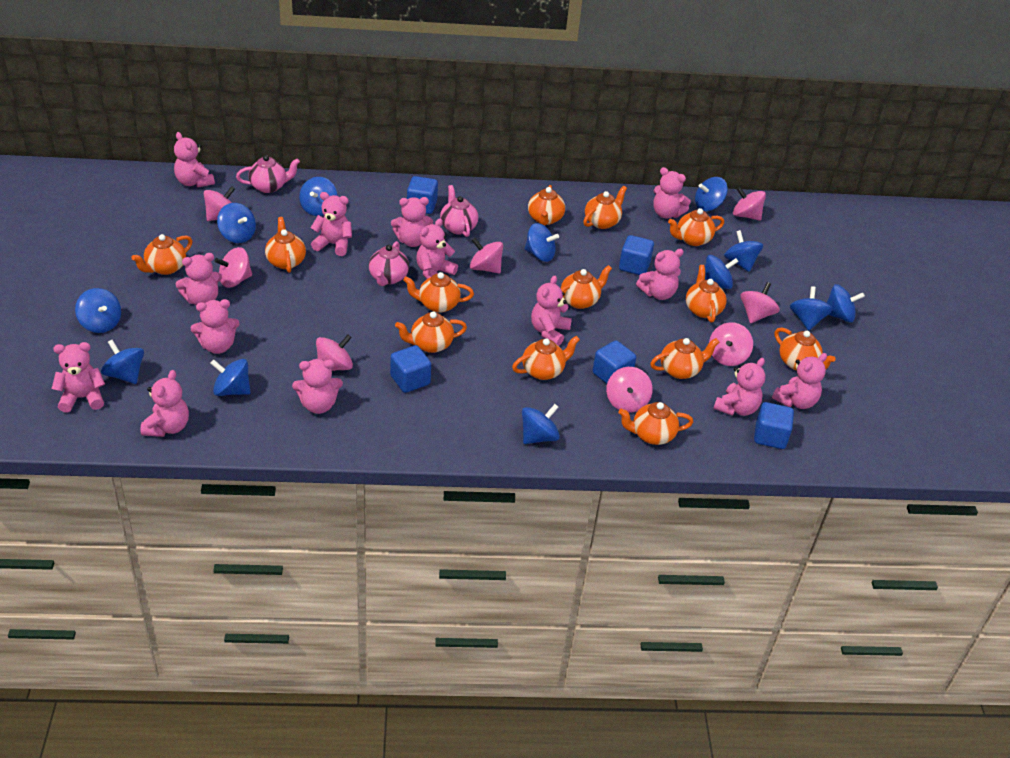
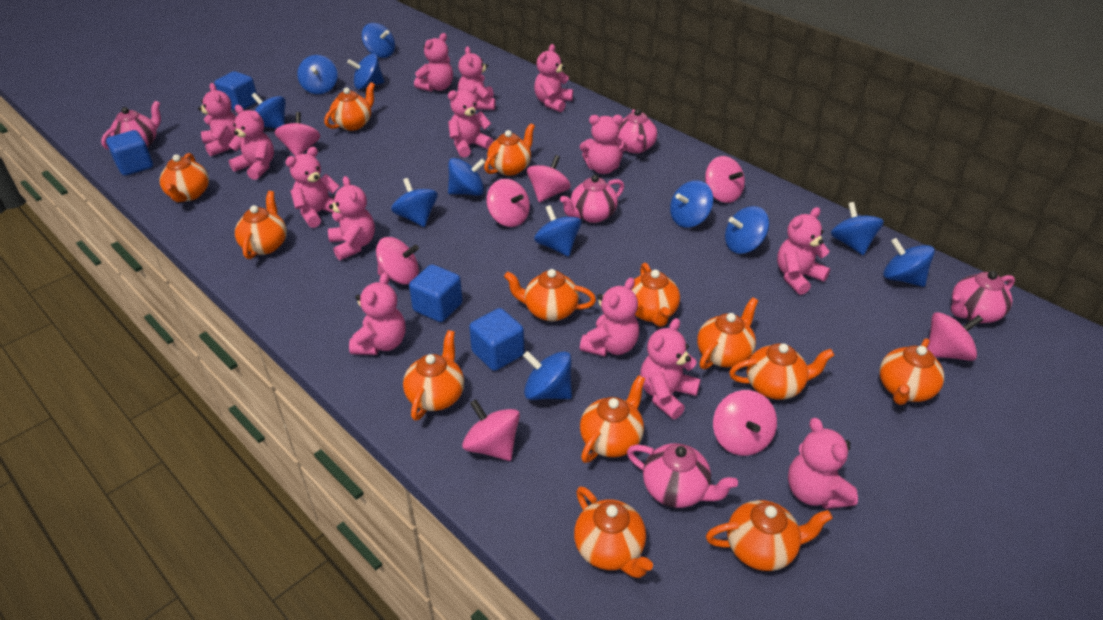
blue cube: 5 -> 4
pink teapot: 3 -> 5

